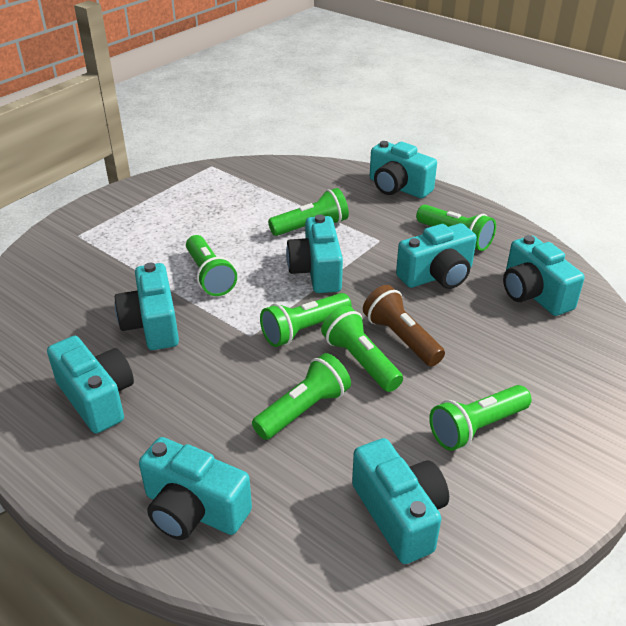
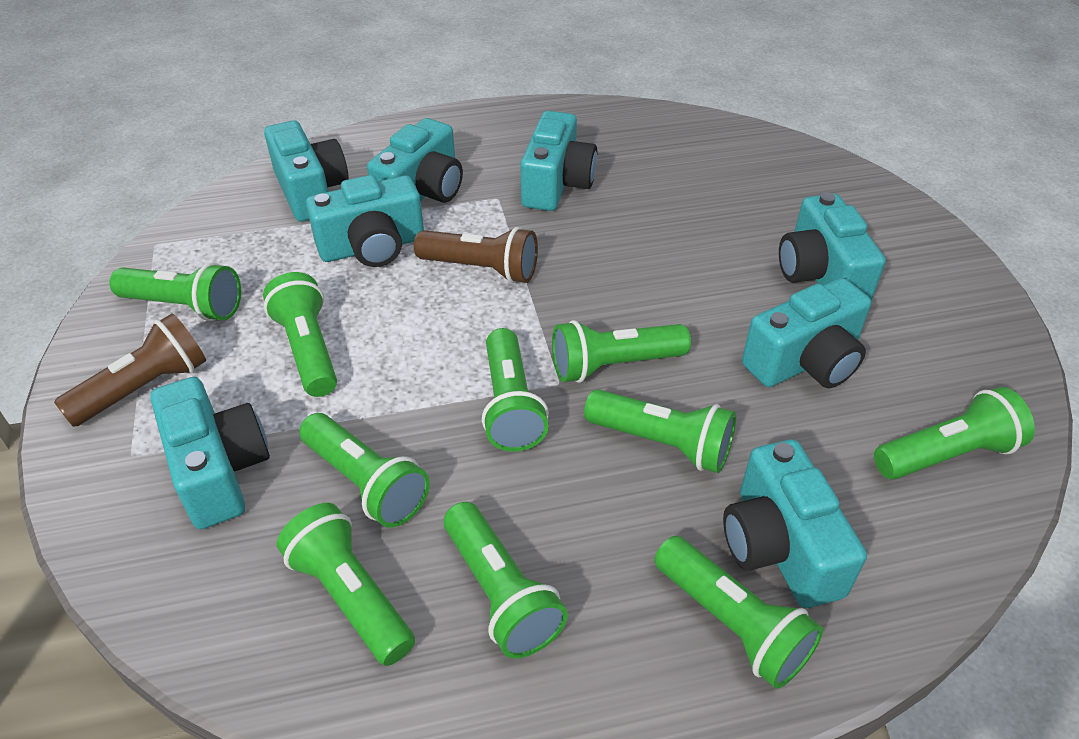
brown flashlight: 1 -> 2
green flashlight: 7 -> 10

